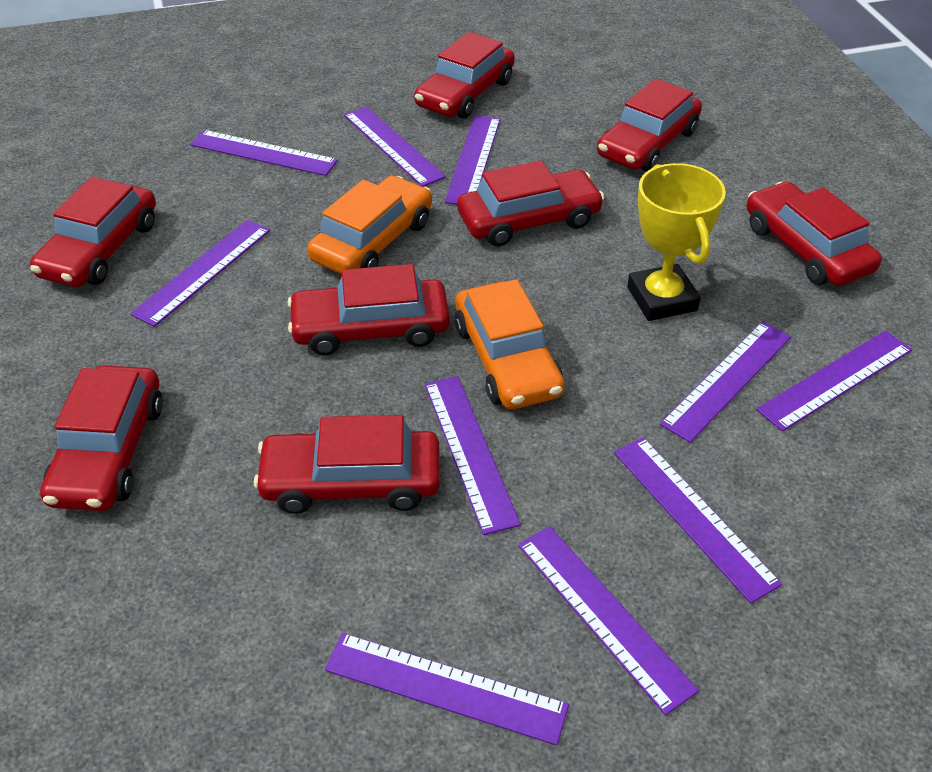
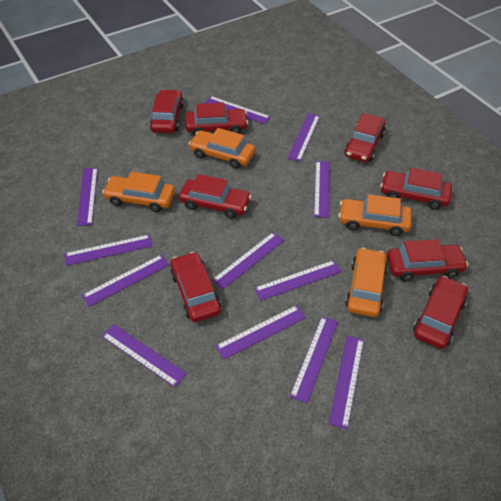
orange car: 2 -> 4
purple ruler: 10 -> 12
yellow trophy: 1 -> 0

